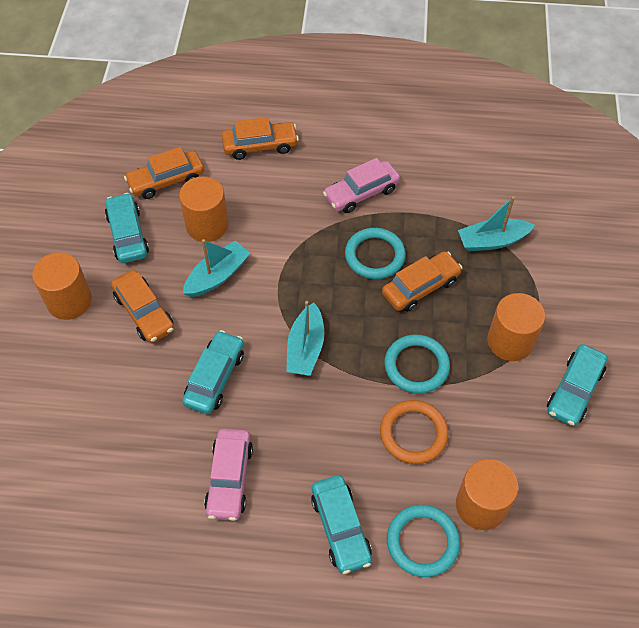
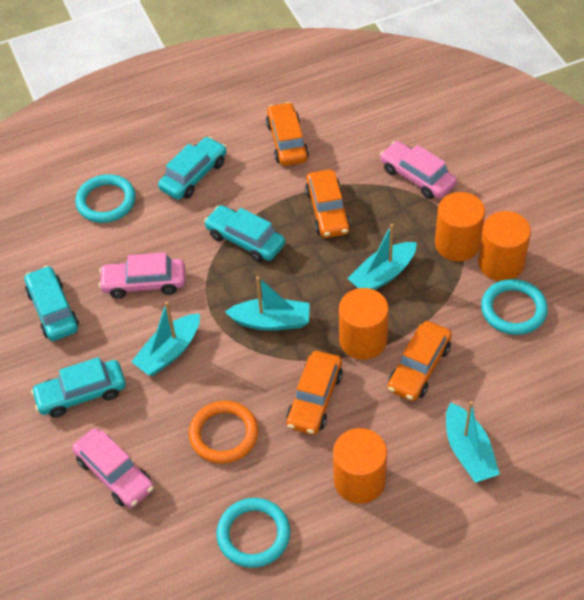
pink car: 2 -> 3
turquoise boat: 3 -> 4

